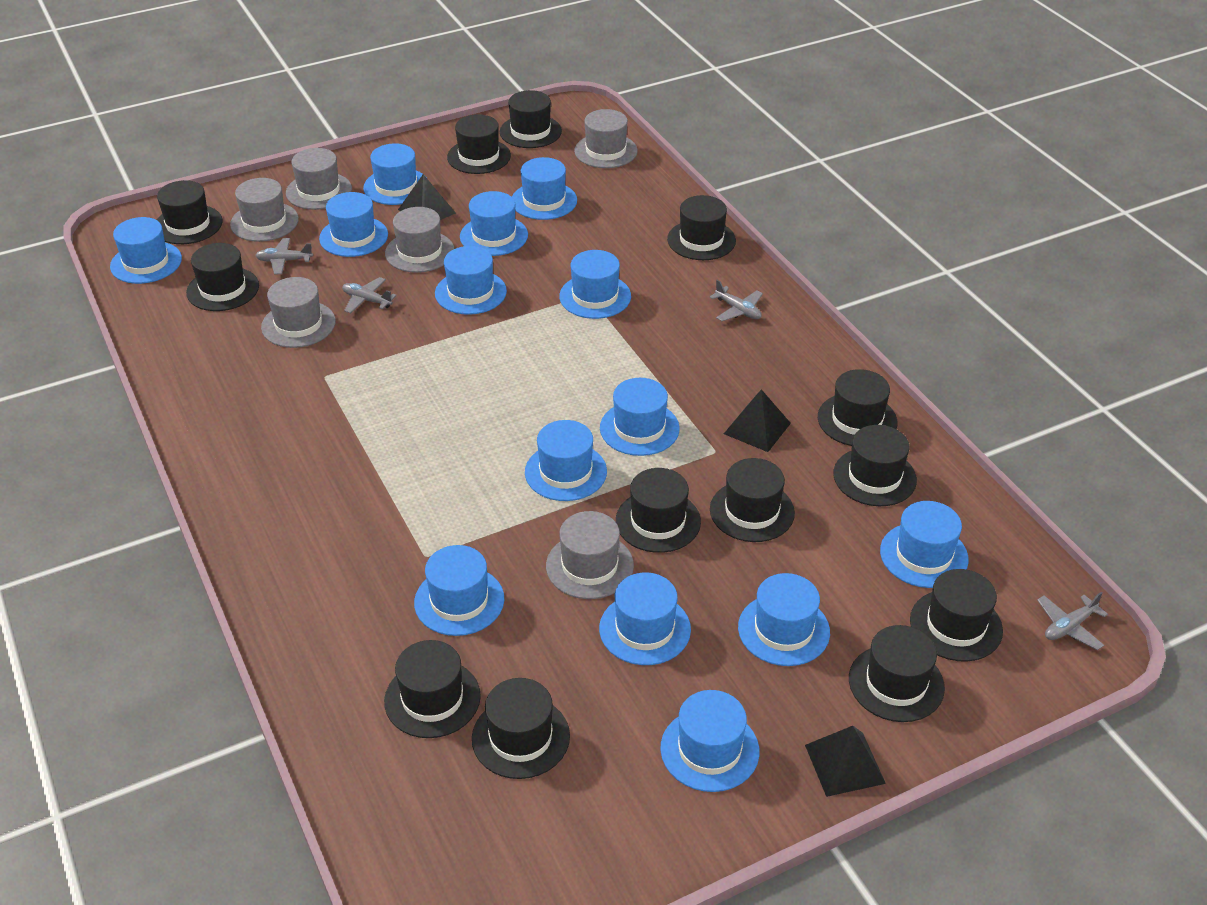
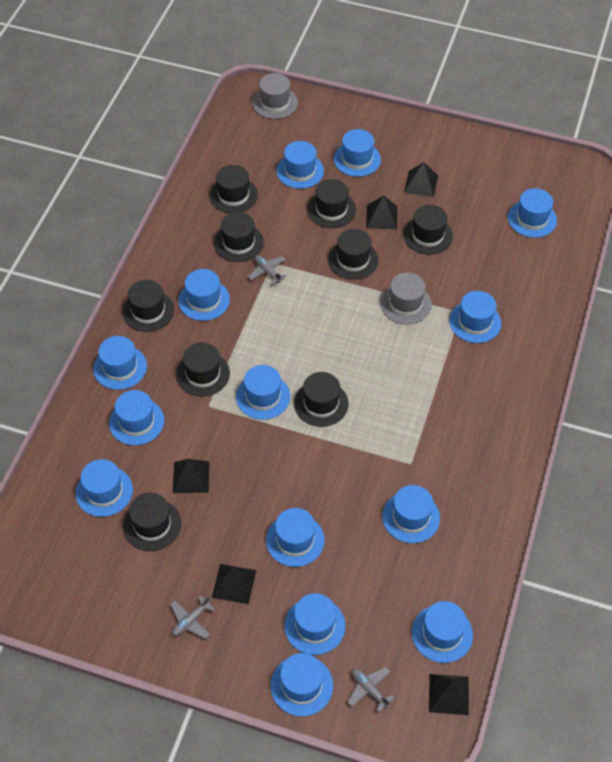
black hat: 13 -> 9
black pyramid: 3 -> 5
grey hat: 6 -> 2
grey plane: 4 -> 3

